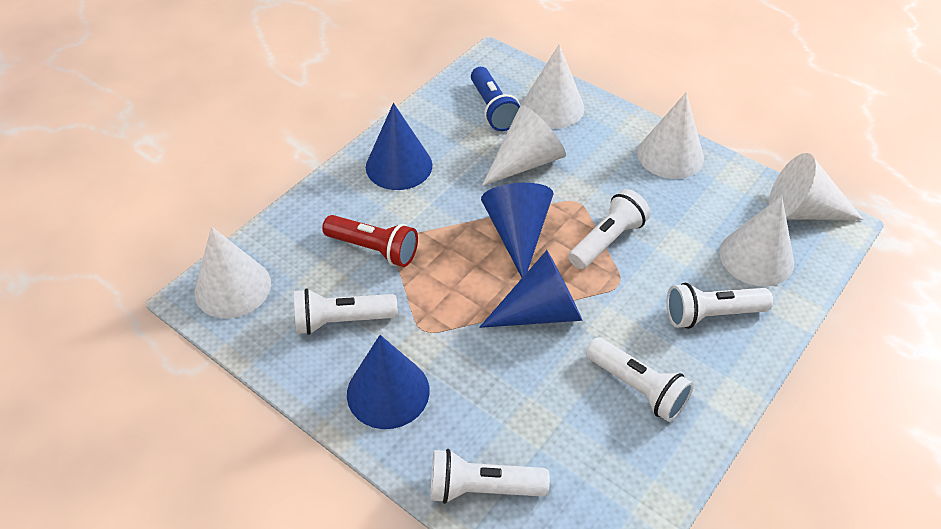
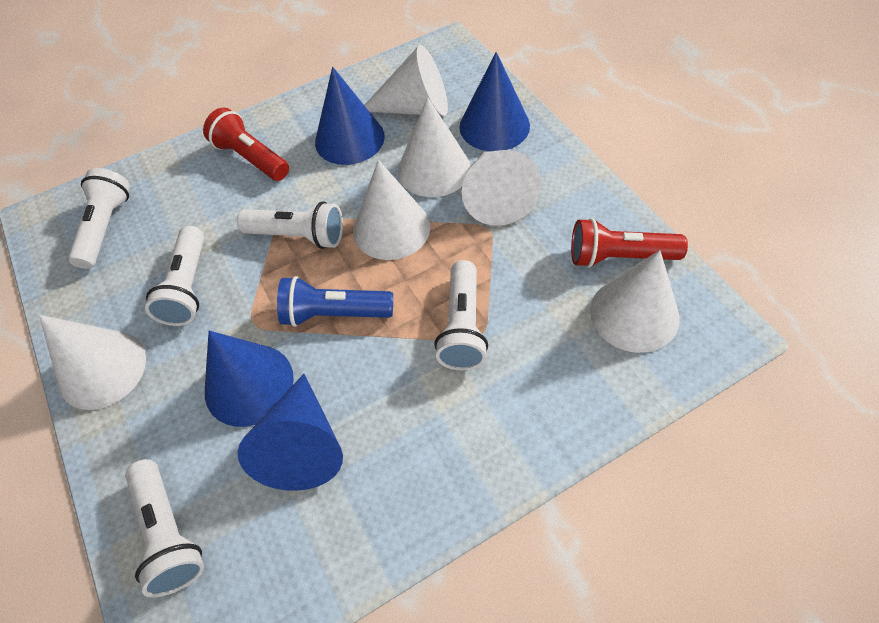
red flashlight: 1 -> 2

